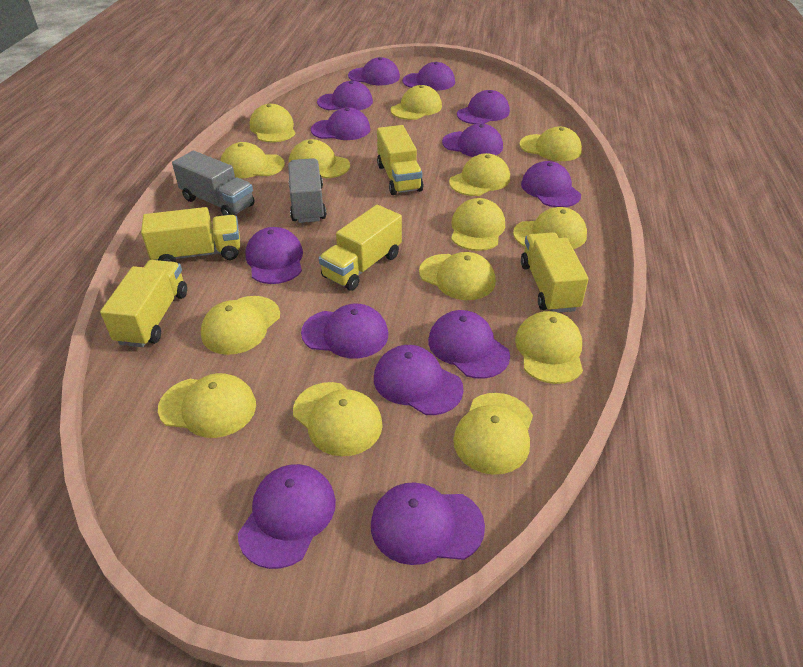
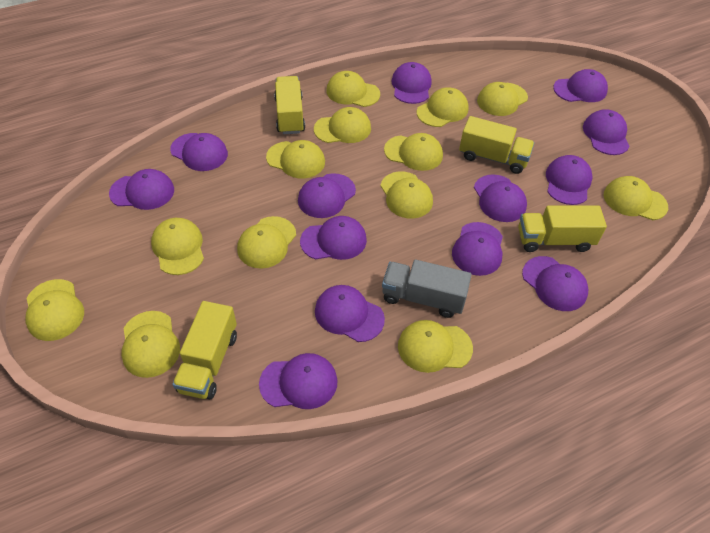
grey truck: 2 -> 1
yellow cap: 14 -> 13
yellow truck: 5 -> 4

